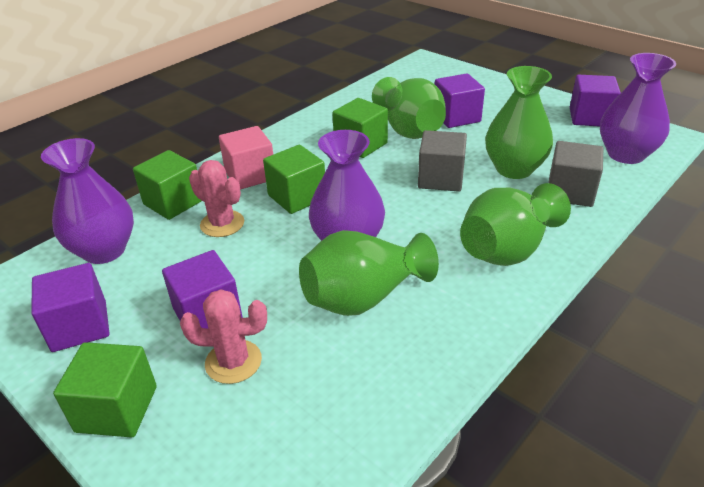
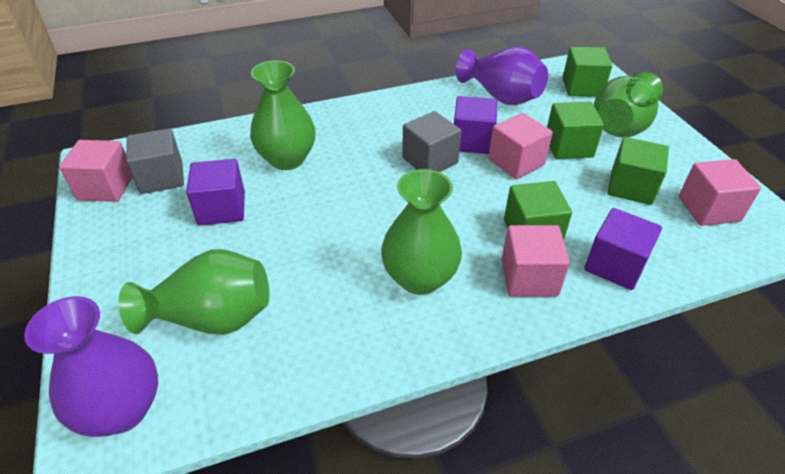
pink cactus: 2 -> 0
pink cube: 1 -> 4
purple cube: 4 -> 3
purple vase: 3 -> 2

